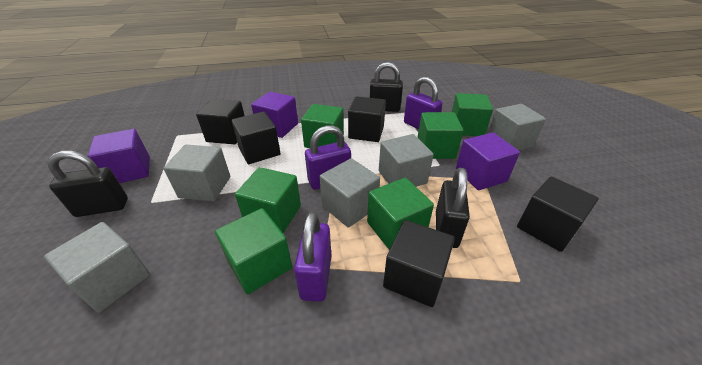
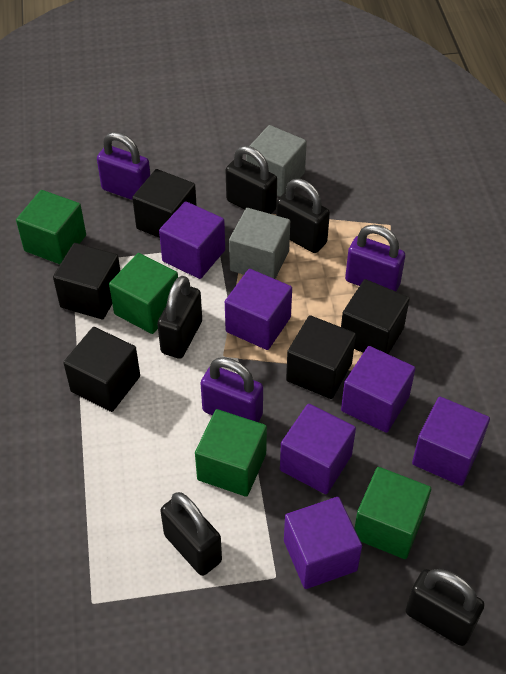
black padlock: 3 -> 5
green cube: 6 -> 4
grey cube: 5 -> 2
purple cube: 3 -> 6

